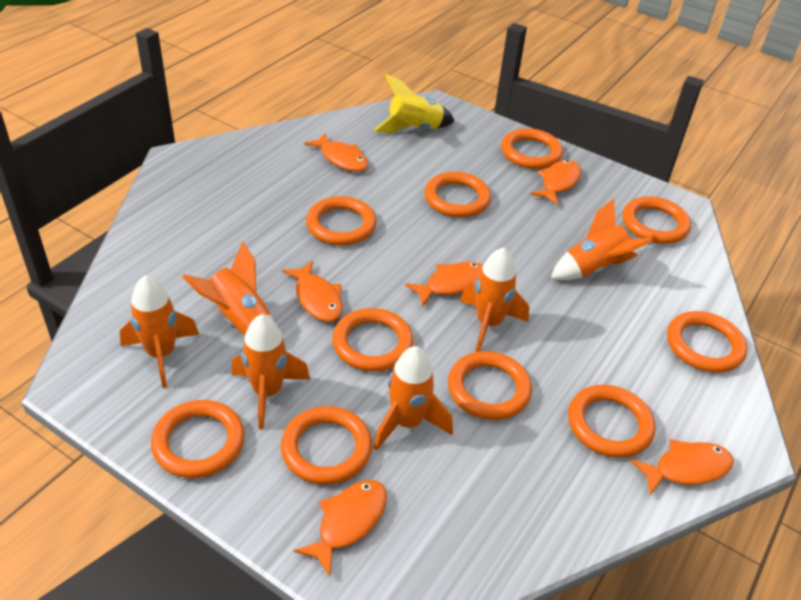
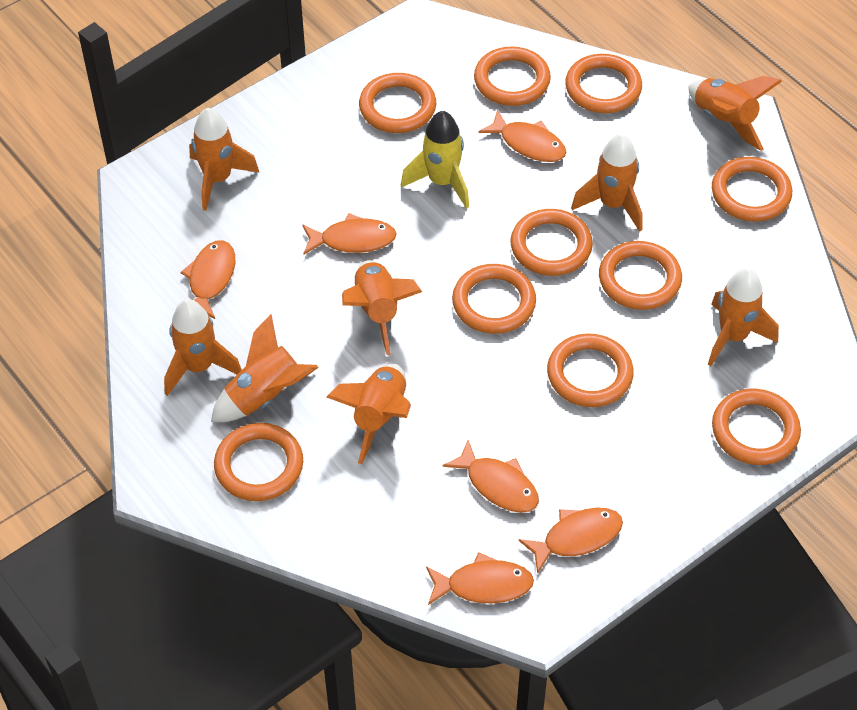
orange rocket: 6 -> 8

